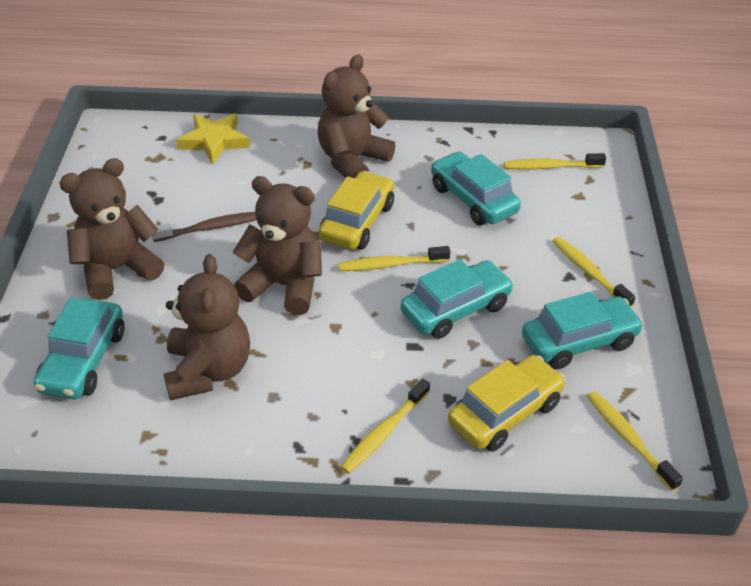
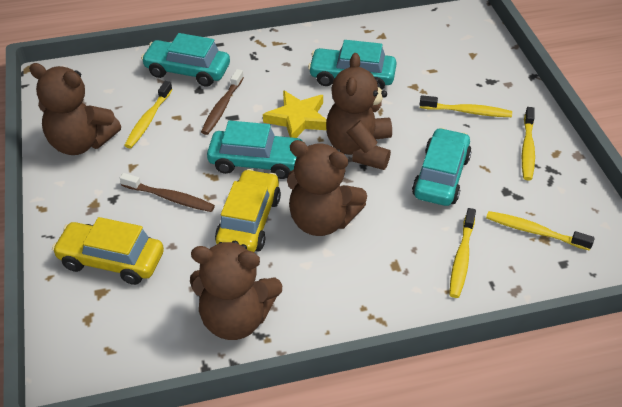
brown toothbrush: 1 -> 2

